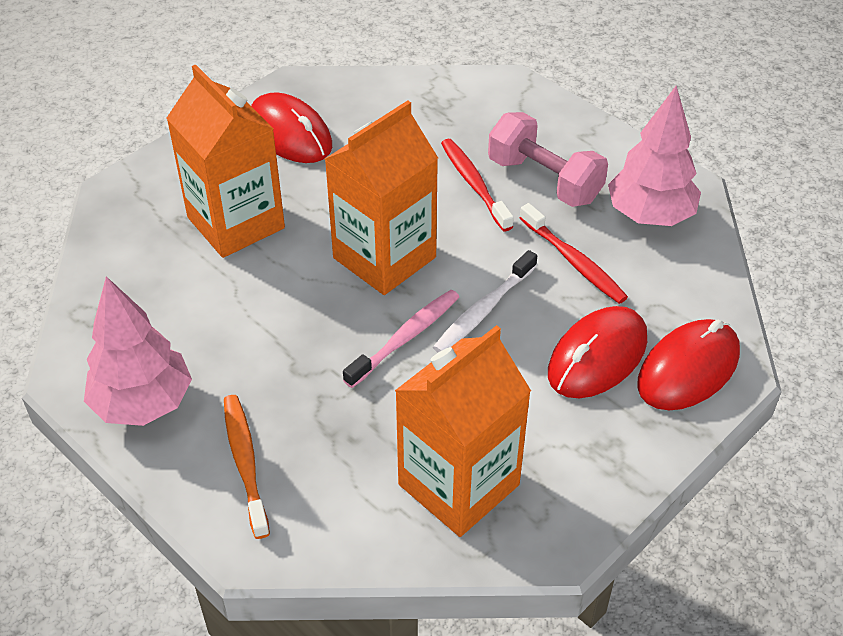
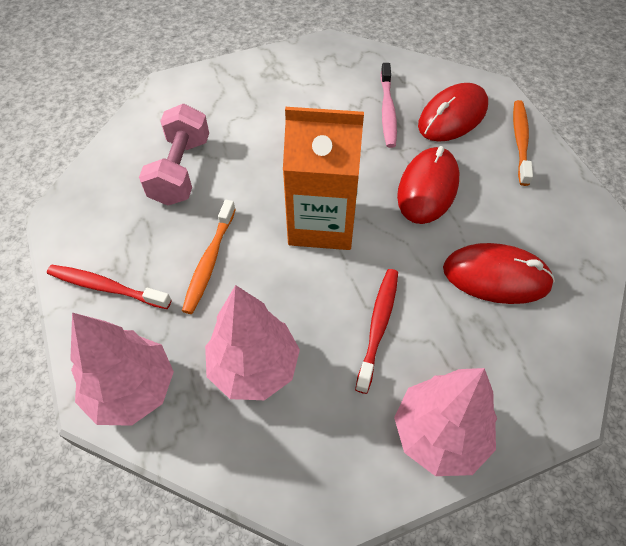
orange carton: 3 -> 1
orange toothbrush: 1 -> 2
pink tree: 2 -> 3
white toothbrush: 1 -> 0

